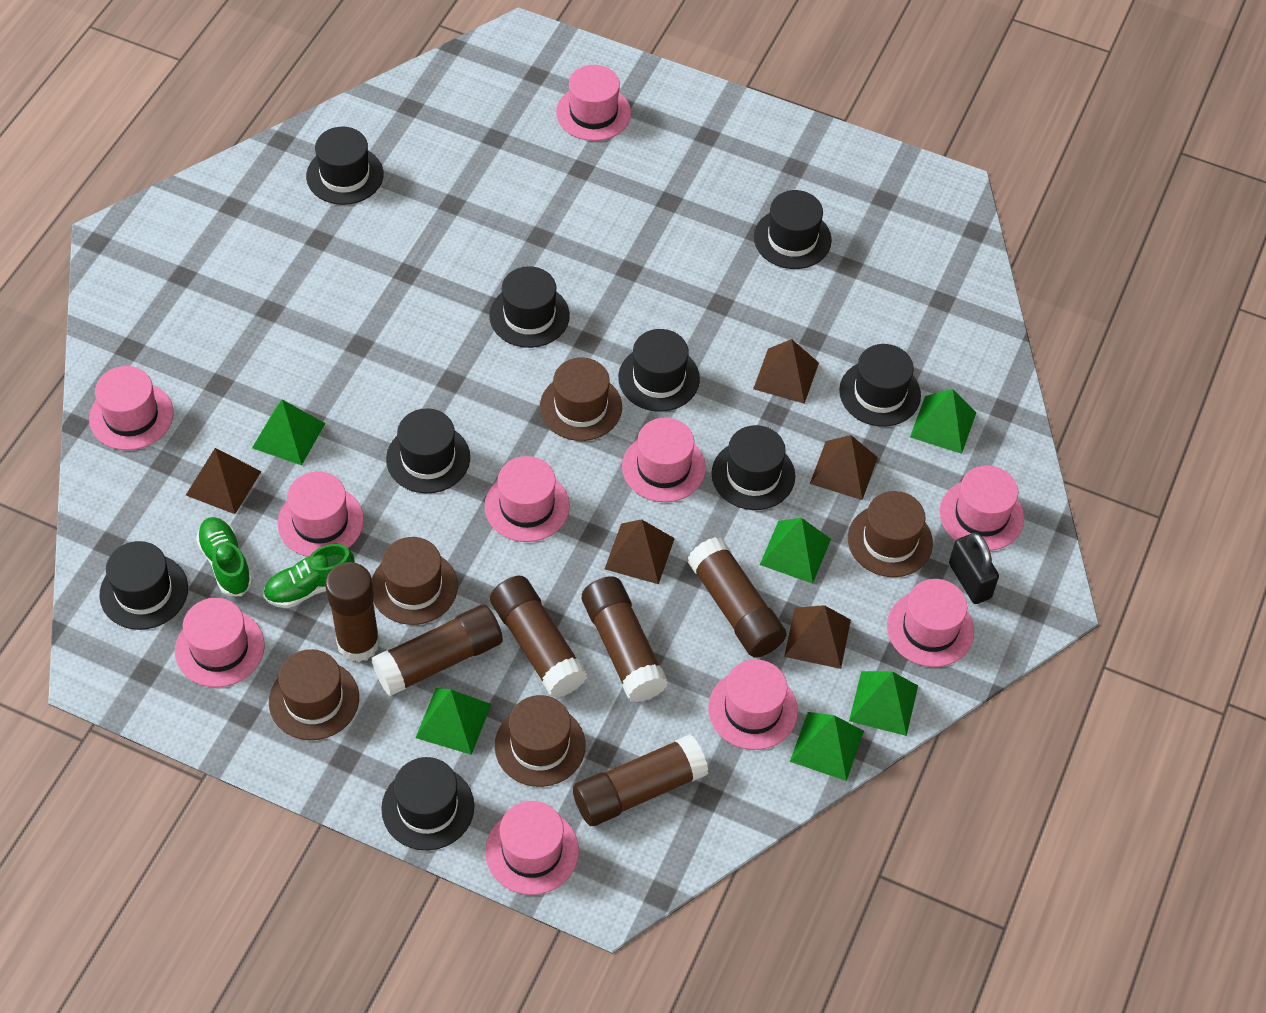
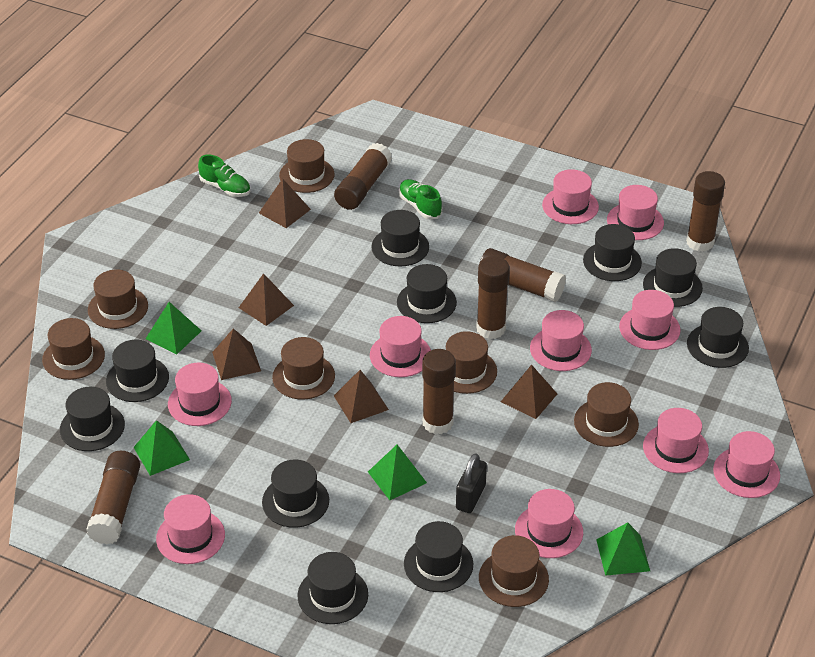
black hat: 9 -> 10
brown hat: 5 -> 7
green pyramid: 6 -> 4

